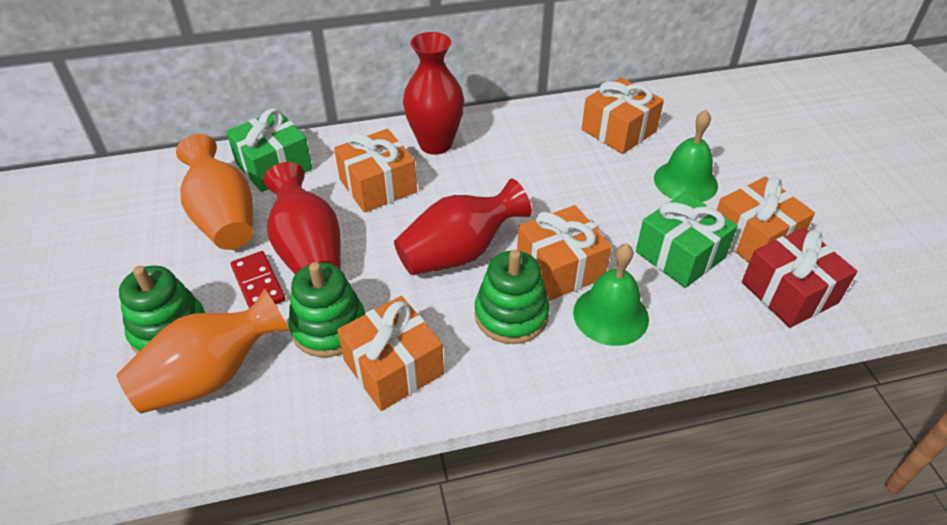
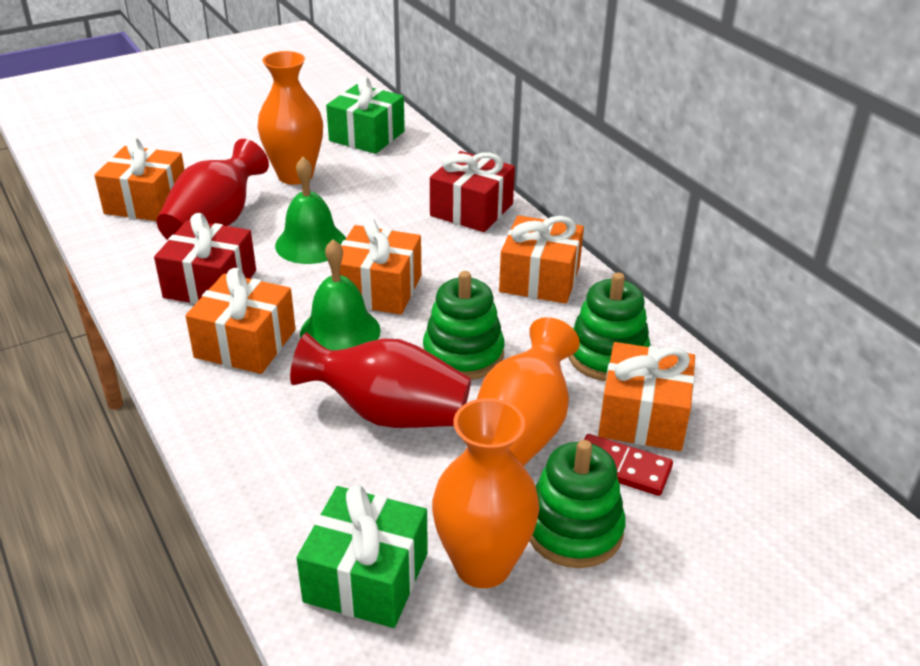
orange vase: 2 -> 3
red gift: 1 -> 2
red vase: 3 -> 2

